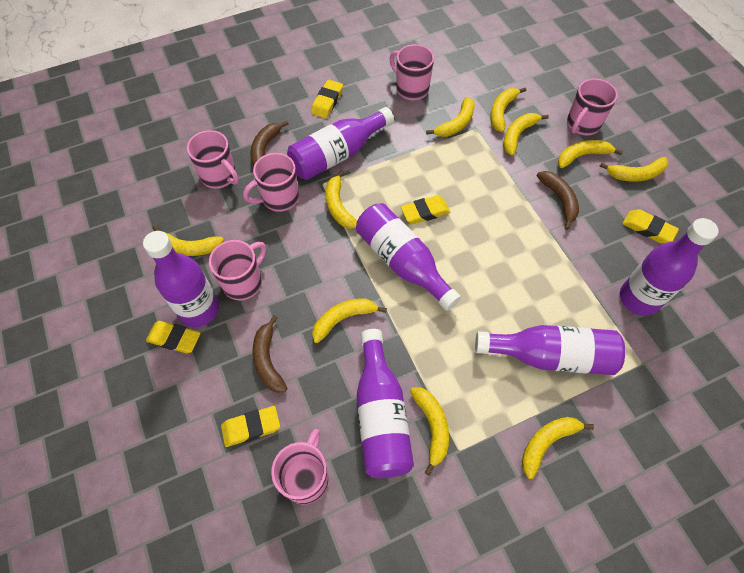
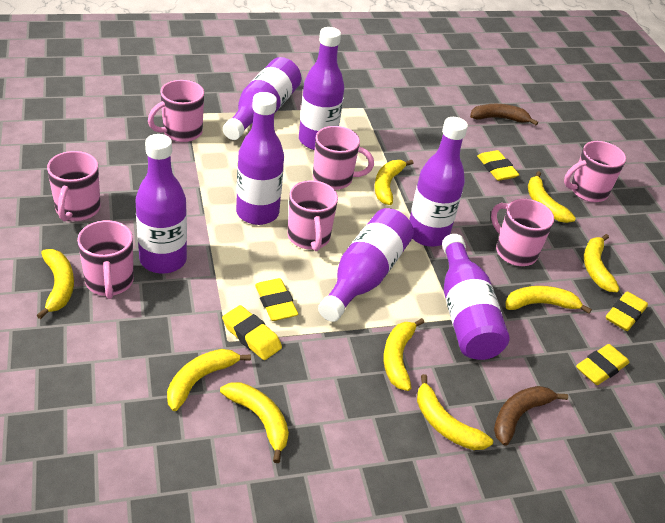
brown banana: 3 -> 2
pink mug: 6 -> 7
purple bottle: 6 -> 7
yellow banana: 10 -> 9

